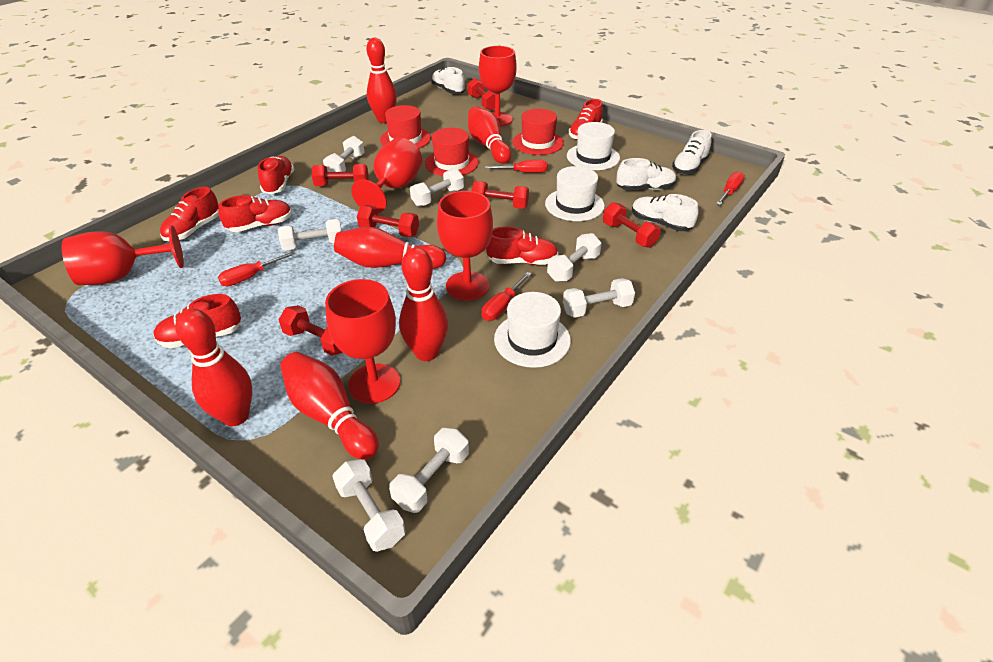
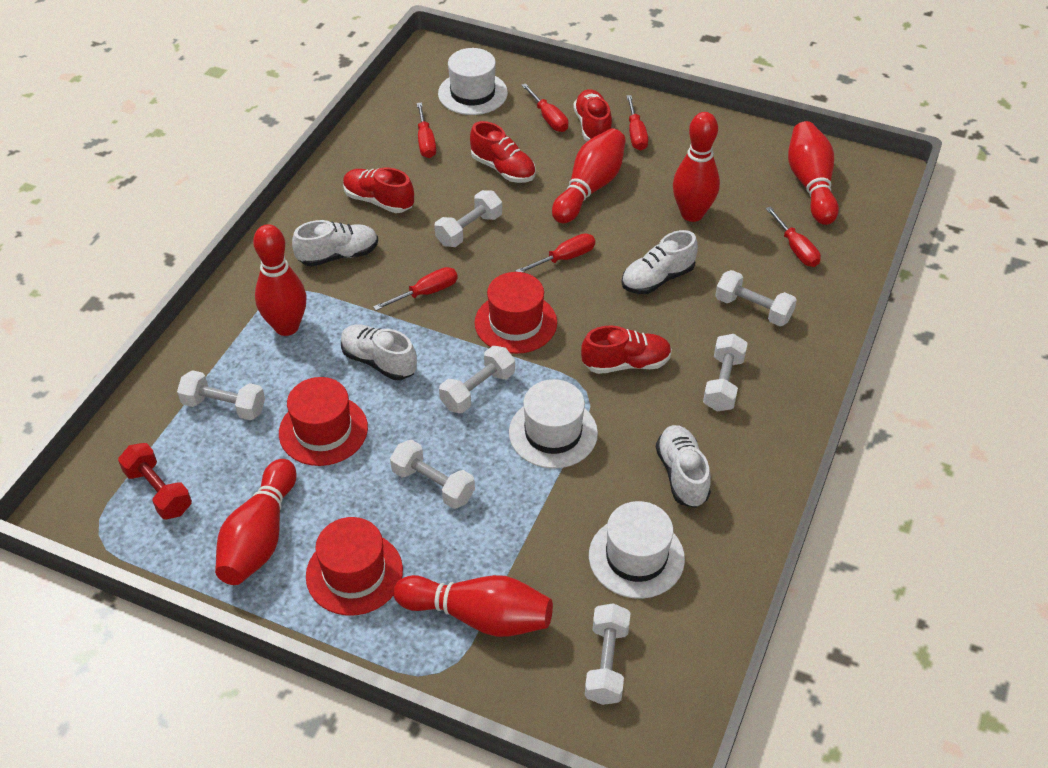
red dumbbell: 6 -> 1
red goblet: 5 -> 0
red screwdriver: 4 -> 6
red shoe: 6 -> 4

